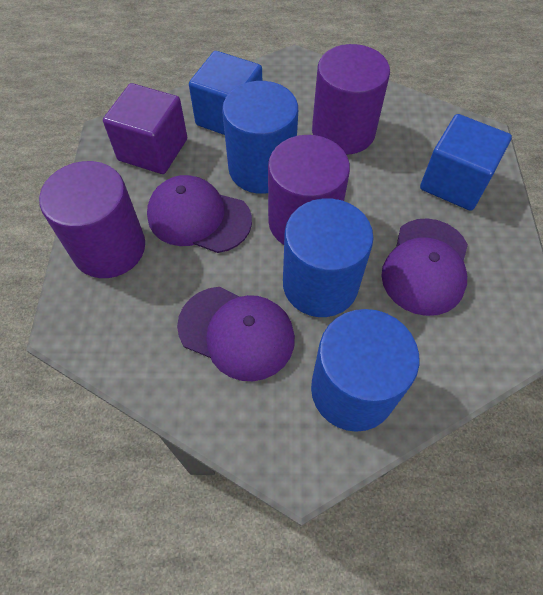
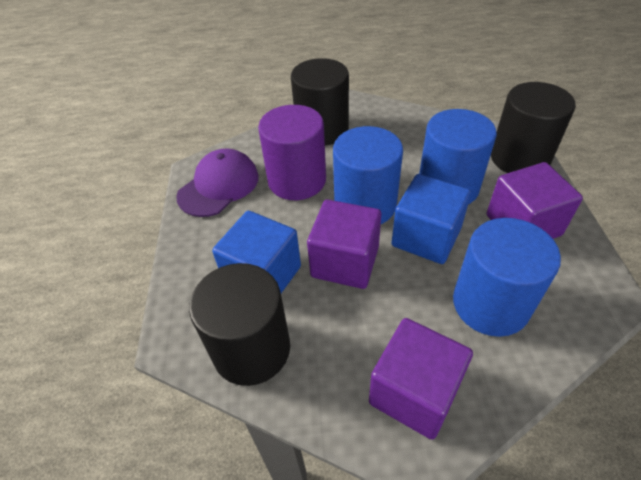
black cylinder: 0 -> 3
purple cap: 3 -> 1
purple cube: 1 -> 3
purple cylinder: 3 -> 1

